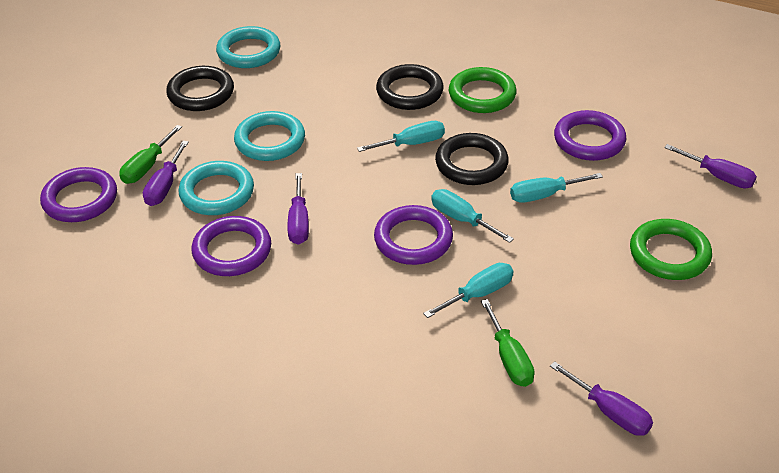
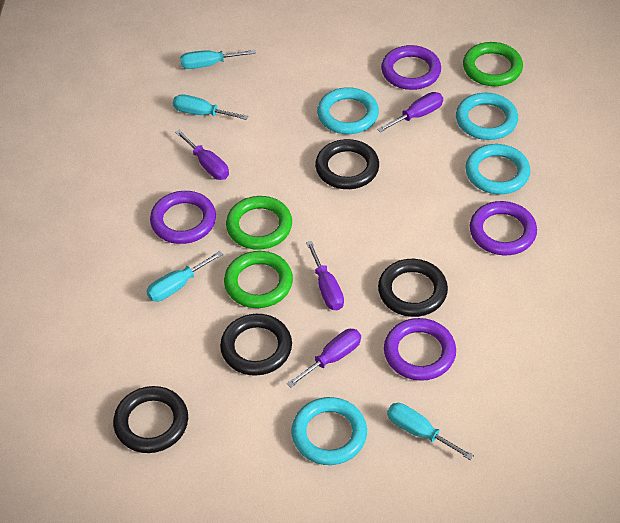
black ring: 3 -> 4
green ring: 2 -> 3
green screwdriver: 2 -> 0
turquoise ring: 3 -> 4

